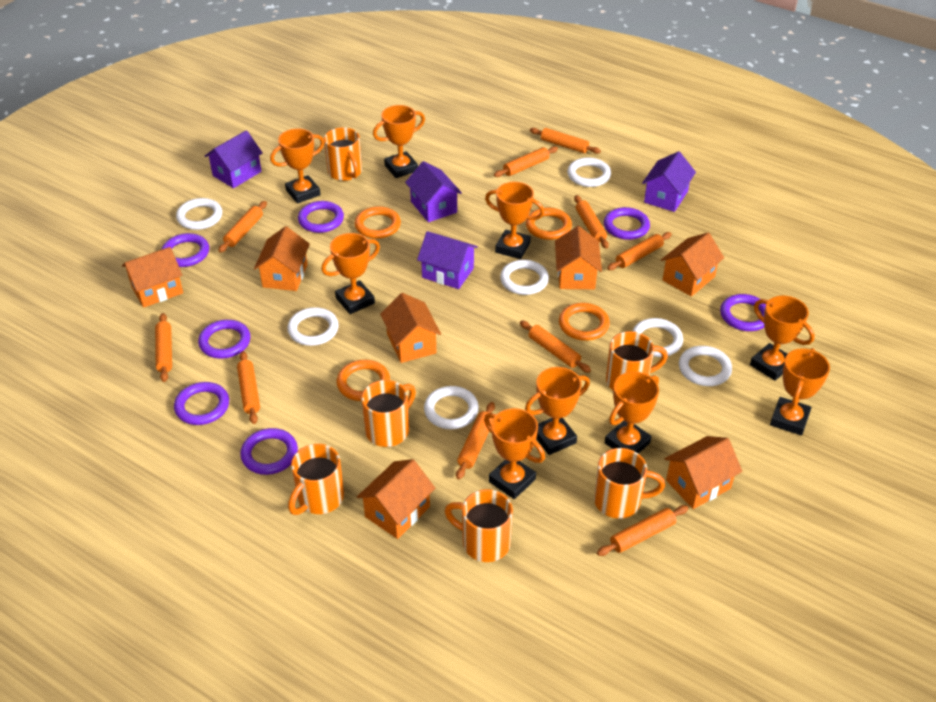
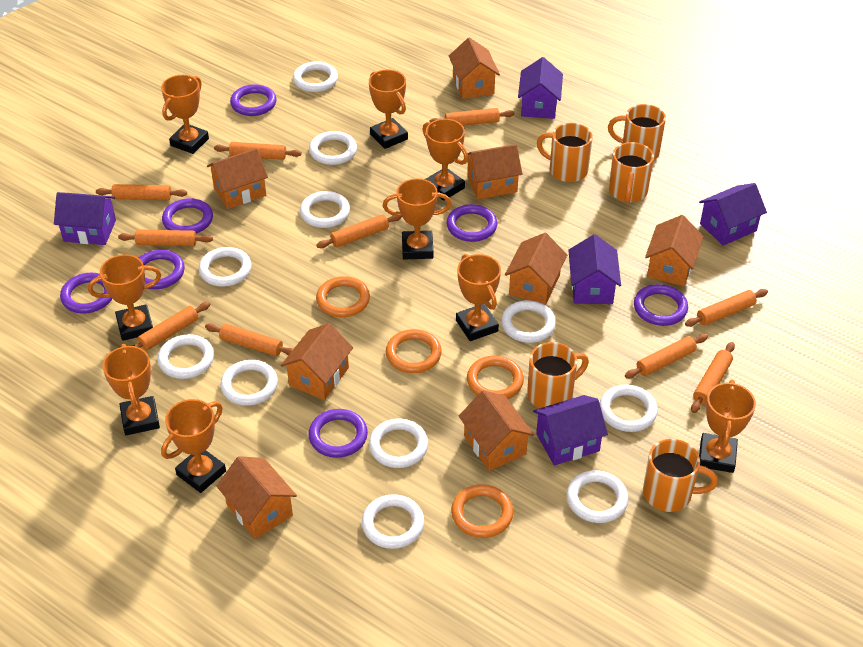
orange house: 7 -> 8
orange mug: 6 -> 5
purple house: 4 -> 5
white ring: 7 -> 11

